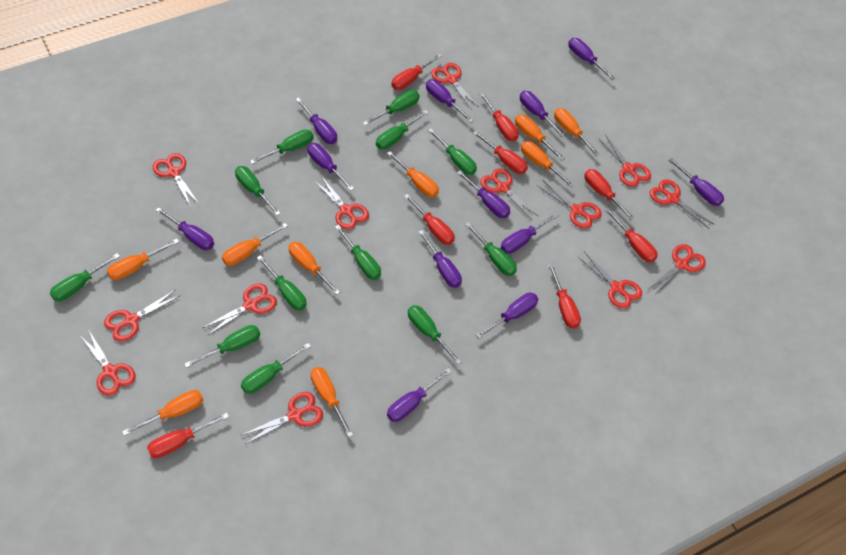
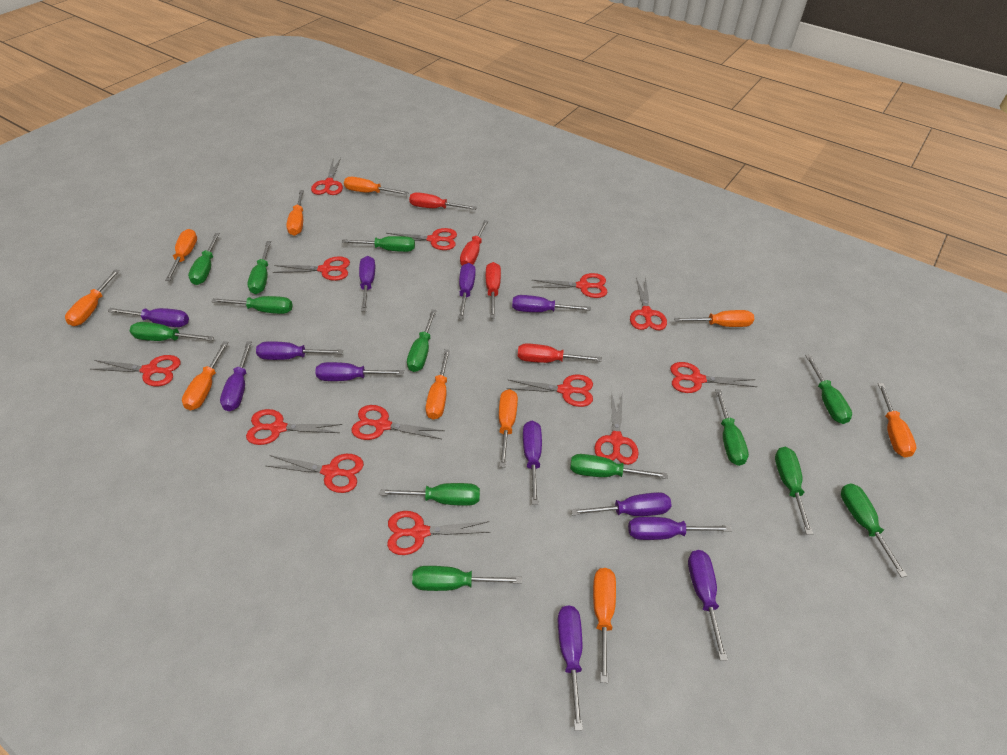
green screwdriver: 12 -> 13
orange screwdriver: 9 -> 10
red screwdriver: 8 -> 4

